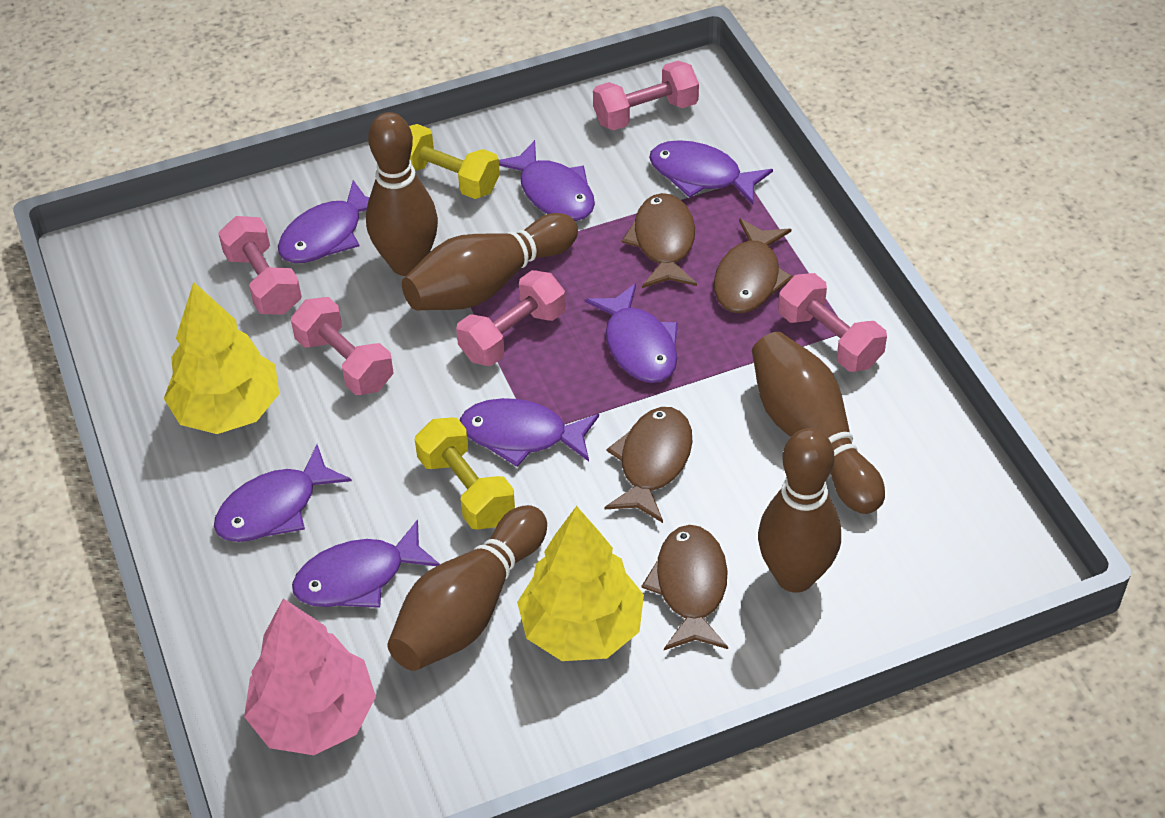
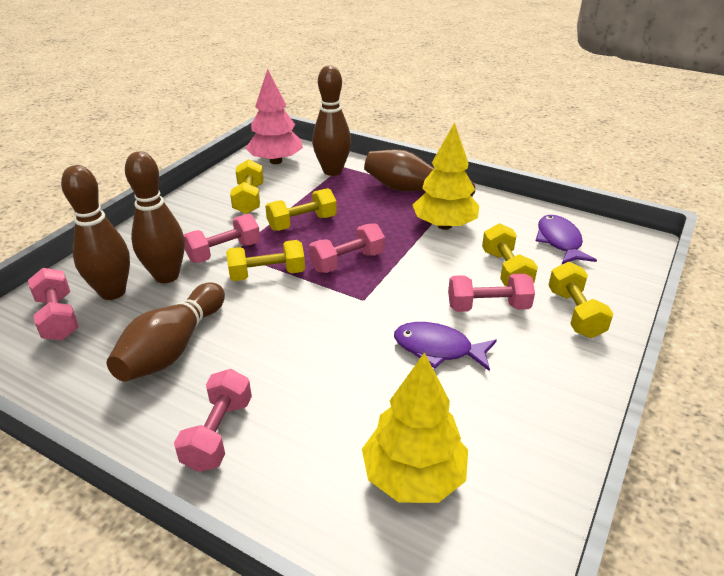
brown fish: 4 -> 0
purple fish: 7 -> 2
yellow dumbbell: 2 -> 5

